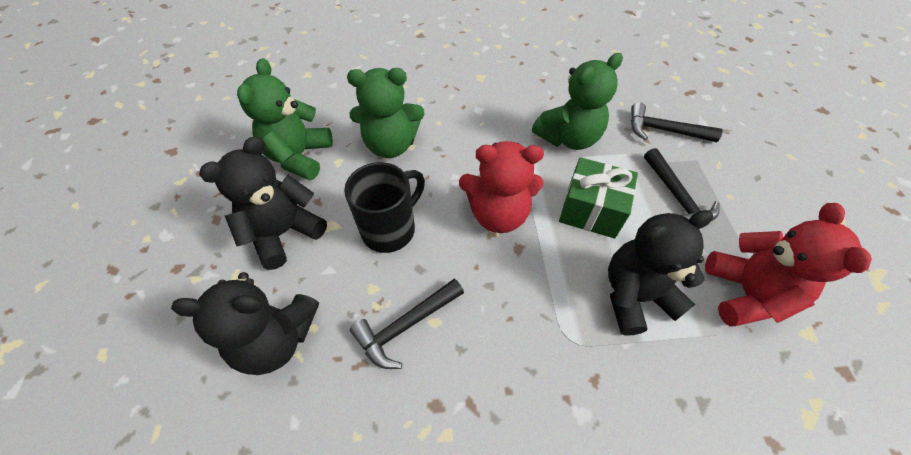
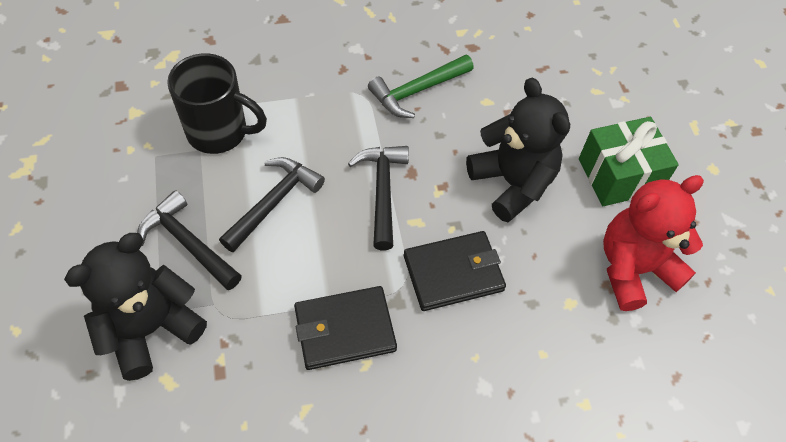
black teddy bear: 3 -> 2
black wallet: 0 -> 2
green hammer: 0 -> 1
green teddy bear: 3 -> 0
red teddy bear: 2 -> 1

